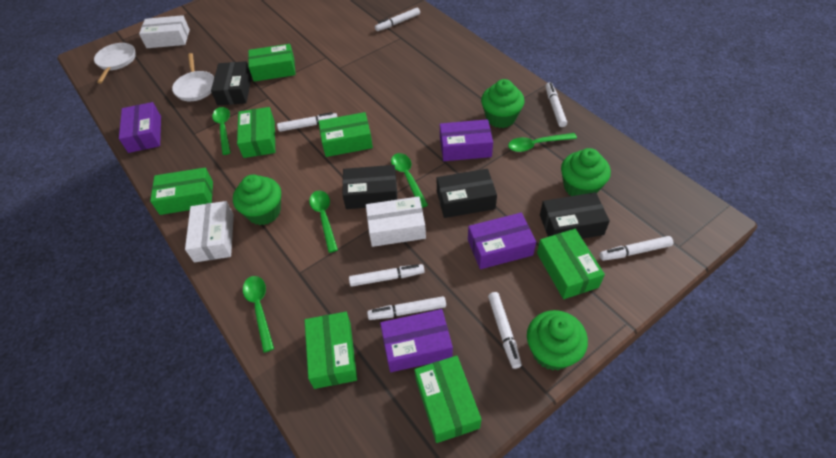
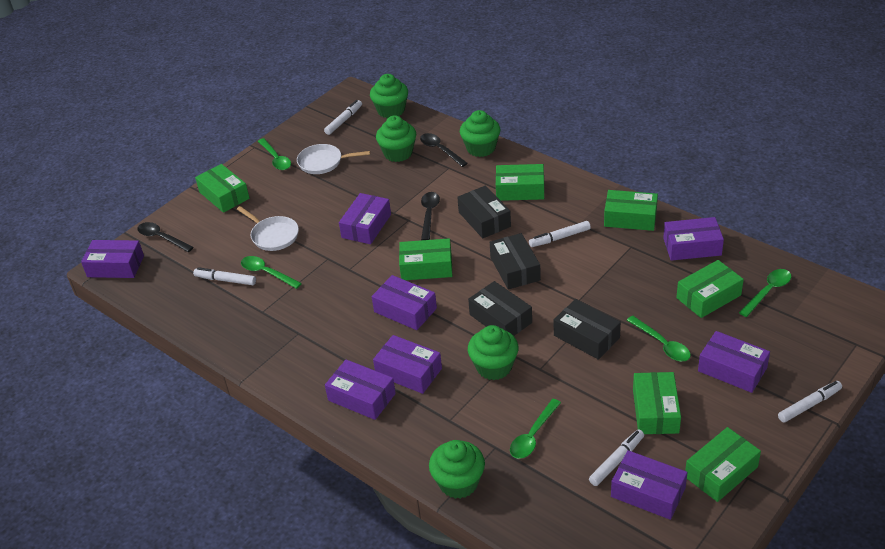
black spoon: 0 -> 3
green cupcake: 4 -> 5
purple box: 4 -> 8
white box: 3 -> 0
white marker: 7 -> 5

